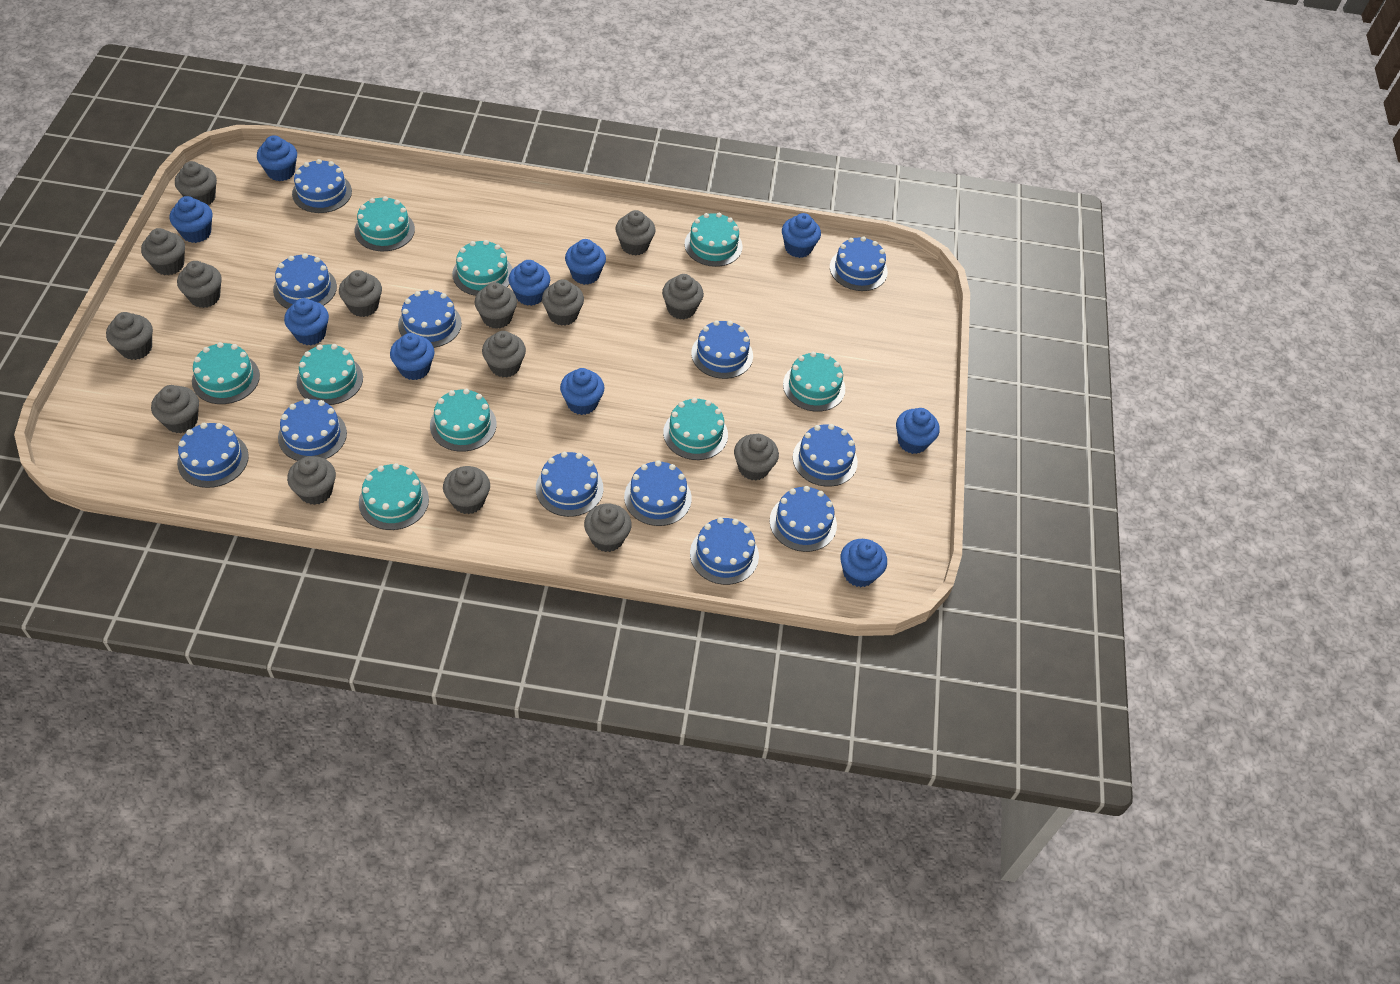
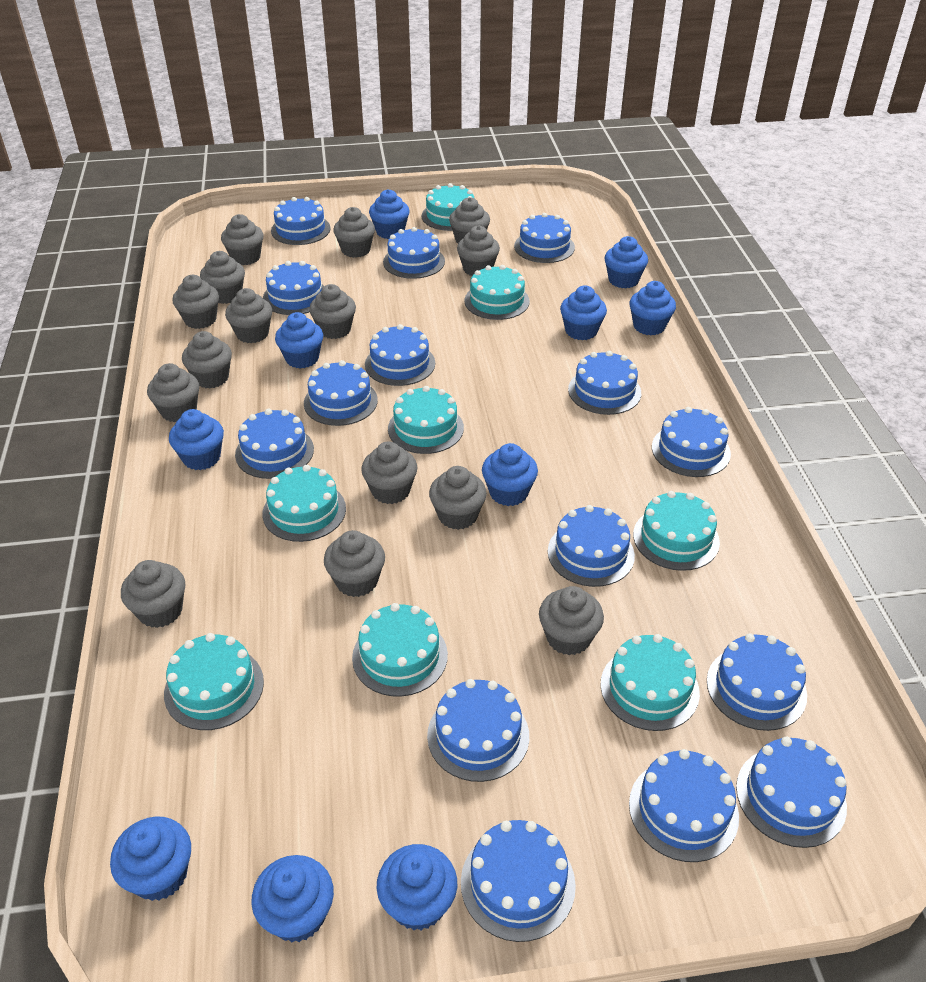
blue cake: 12 -> 15
turquoise cake: 9 -> 8

